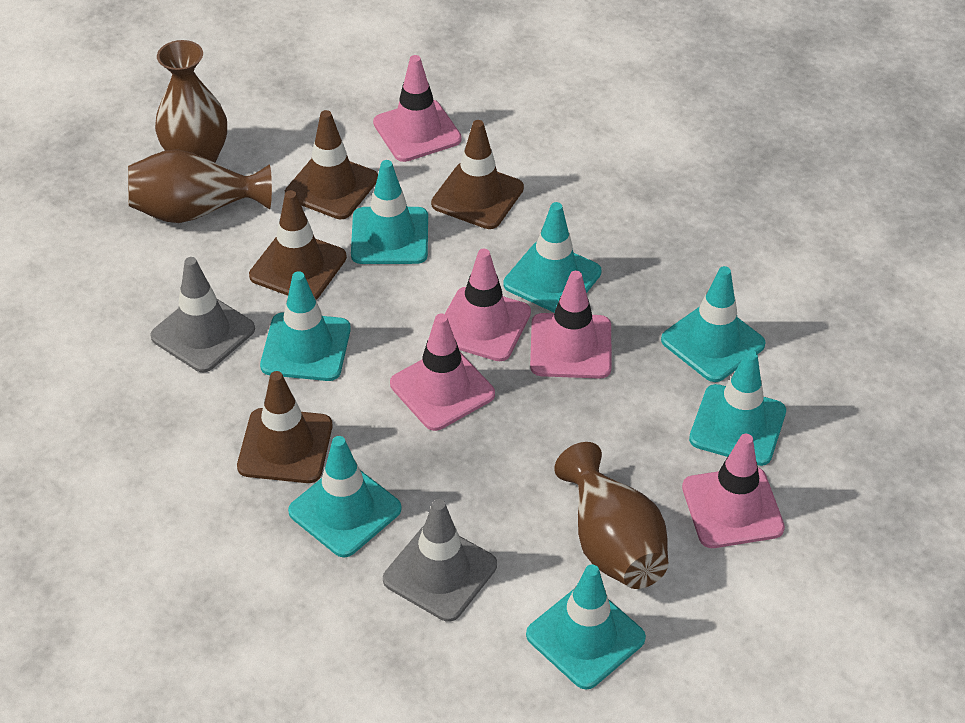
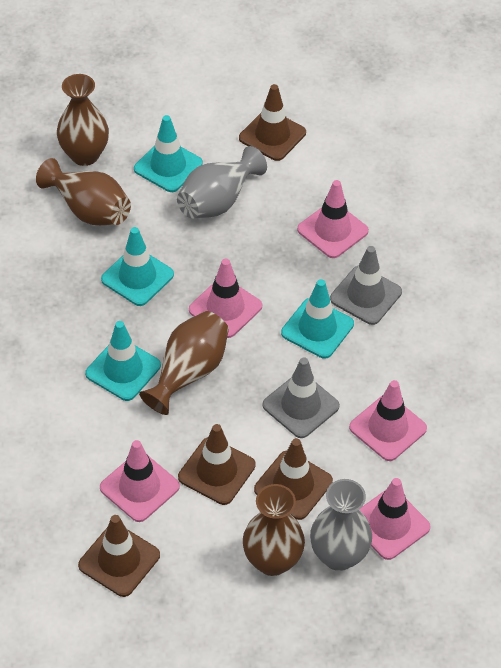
brown vase: 3 -> 4
grey vase: 0 -> 2
turquoise traffic cone: 7 -> 4

